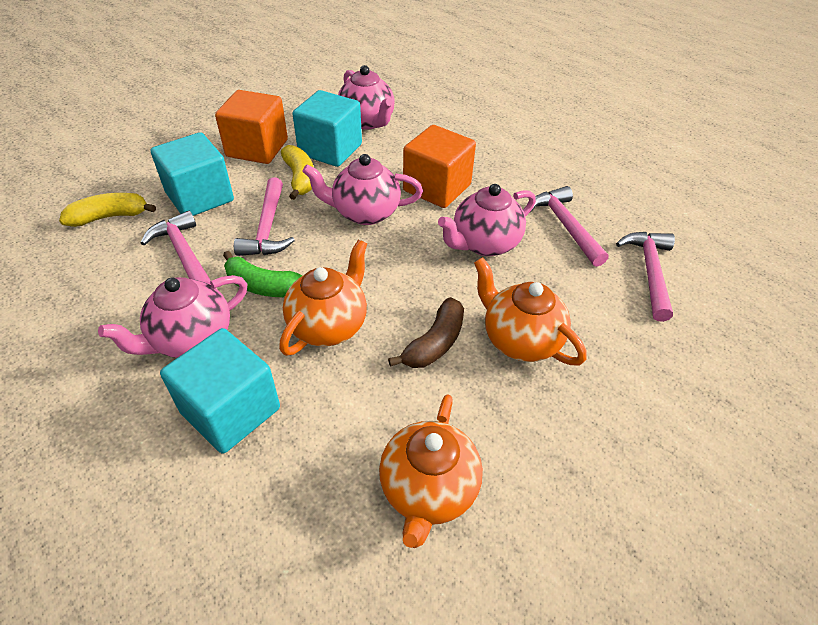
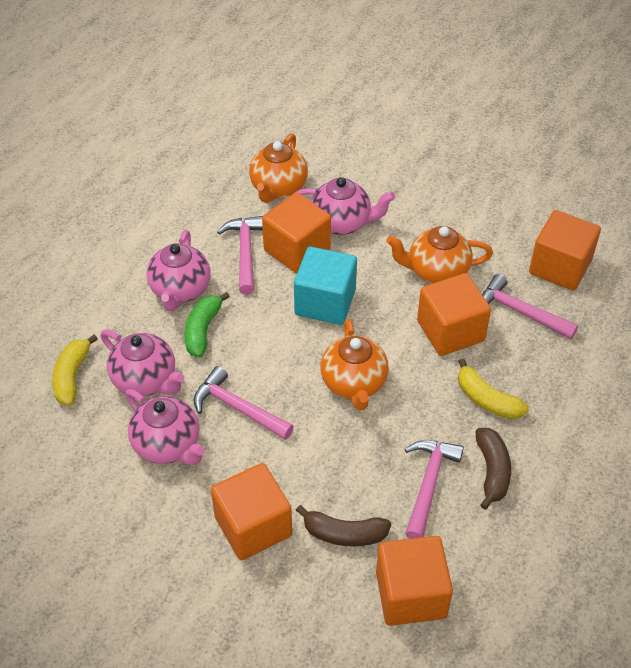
brown banana: 1 -> 2
orange cube: 2 -> 5
turquoise cube: 3 -> 1

